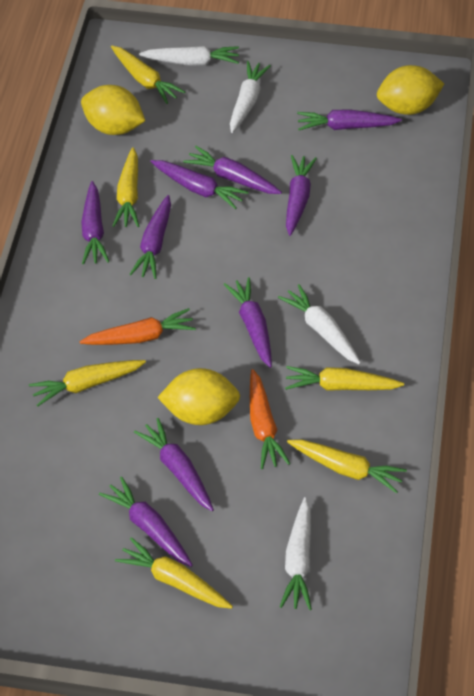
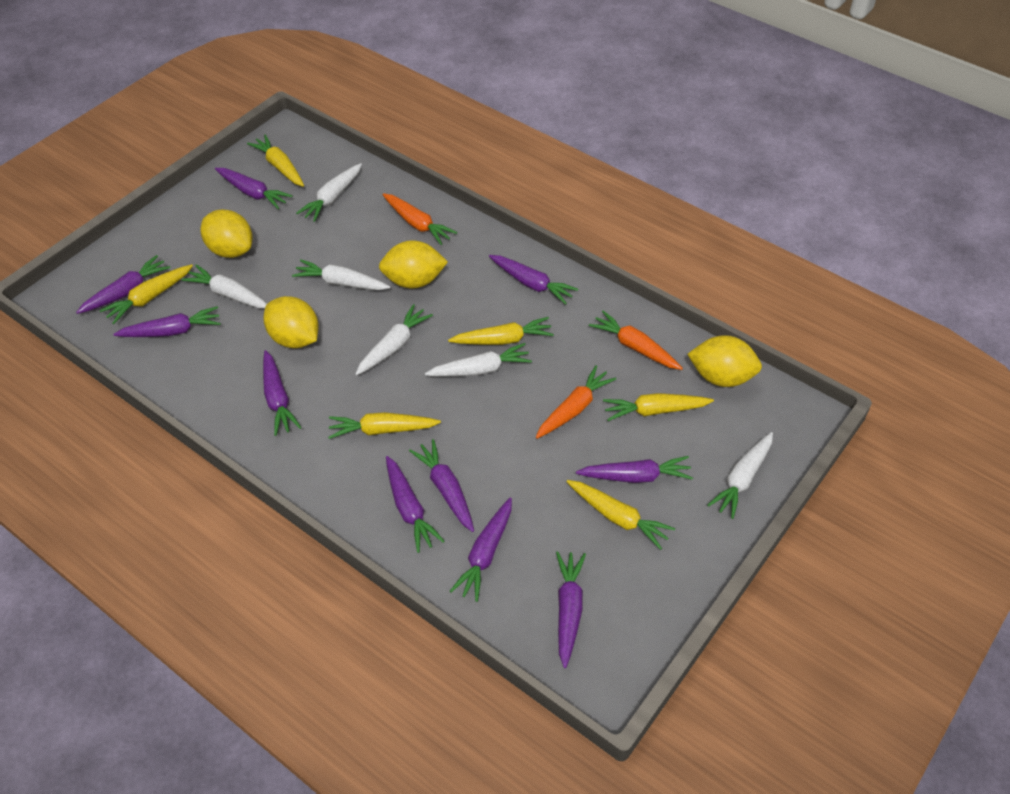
orange carrot: 2 -> 3
purple carrot: 9 -> 10
white carrot: 4 -> 6
yellow lemon: 3 -> 4

